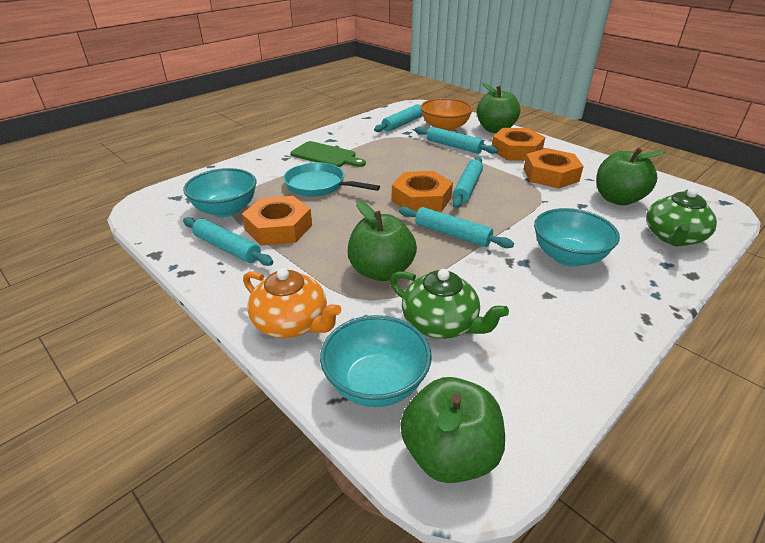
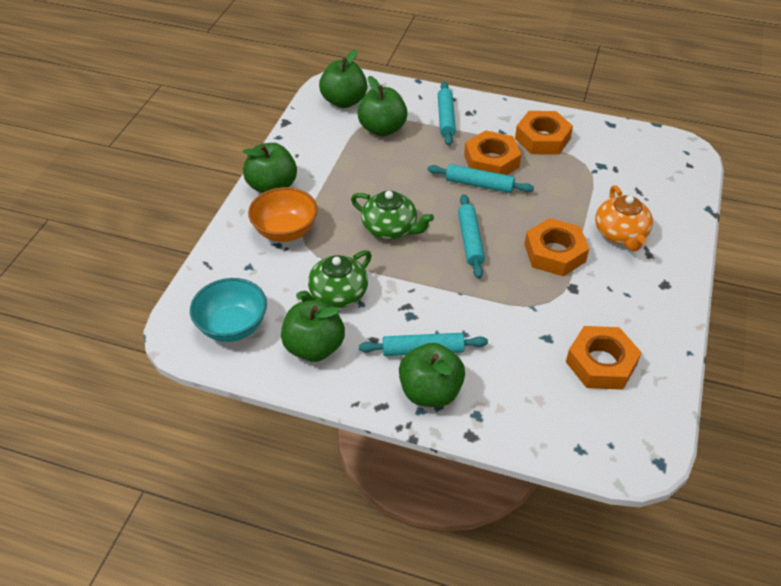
green apple: 4 -> 5
green cutting board: 1 -> 0
turquoise bowl: 3 -> 1
turquoise pan: 1 -> 0
turquoise rolling pin: 5 -> 4

